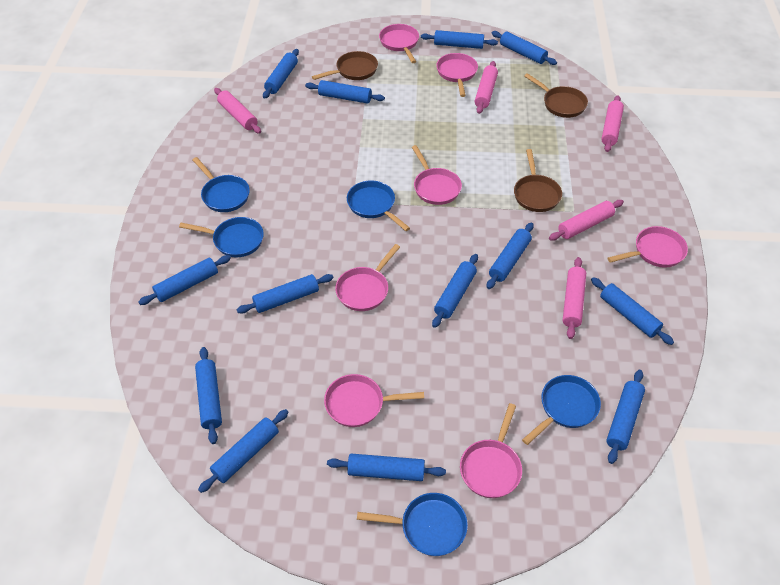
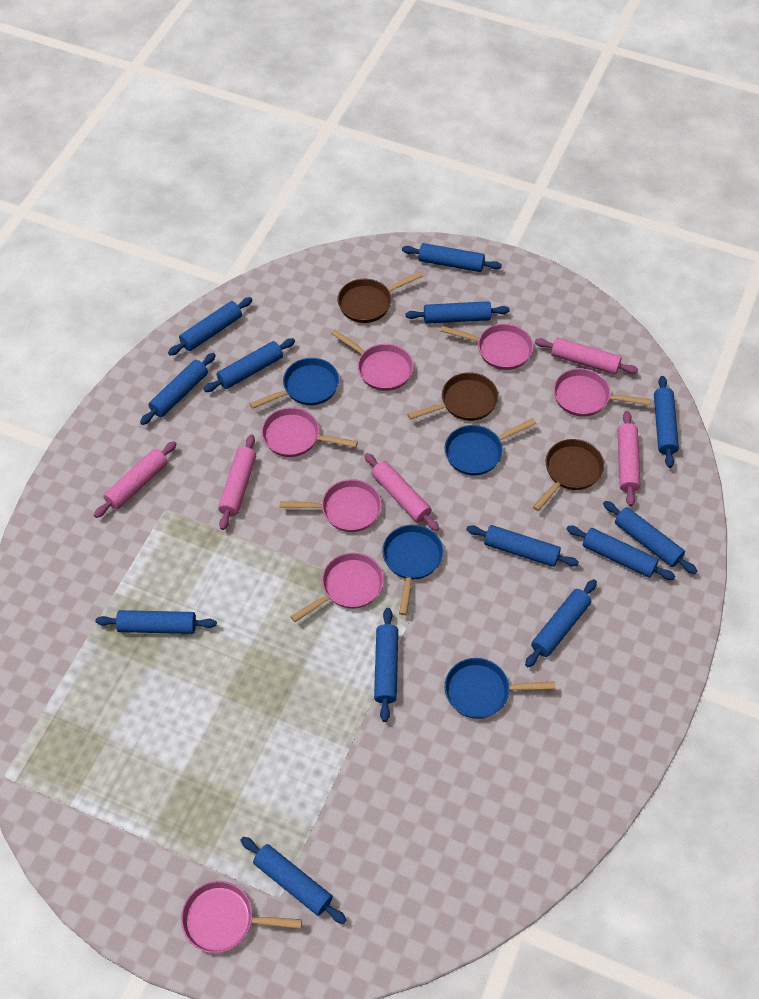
blue pan: 5 -> 4

